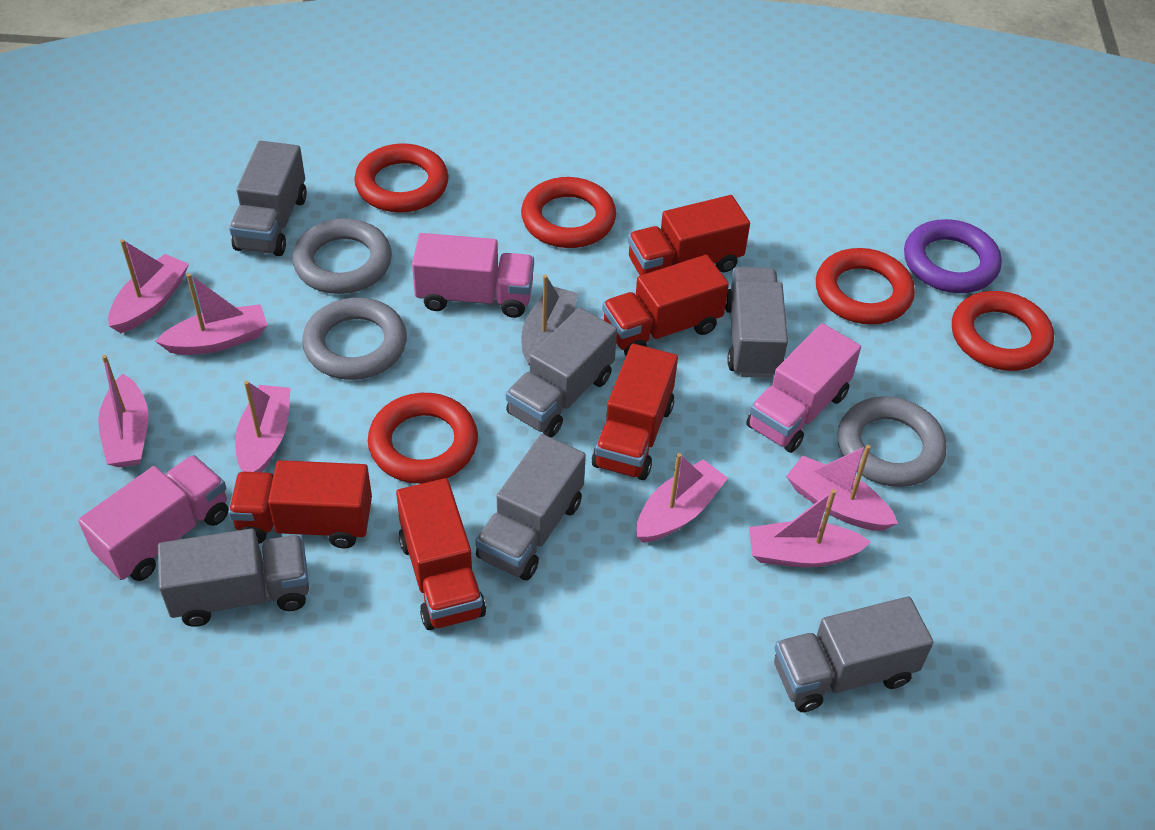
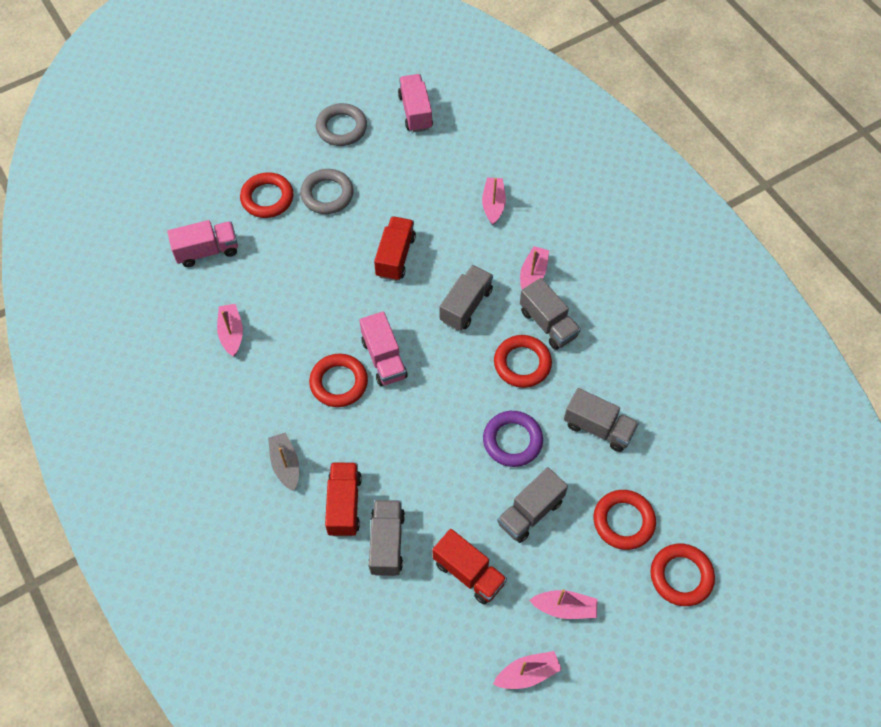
grey ring: 3 -> 2
grey truck: 6 -> 5
pink boat: 7 -> 5
red truck: 5 -> 3

